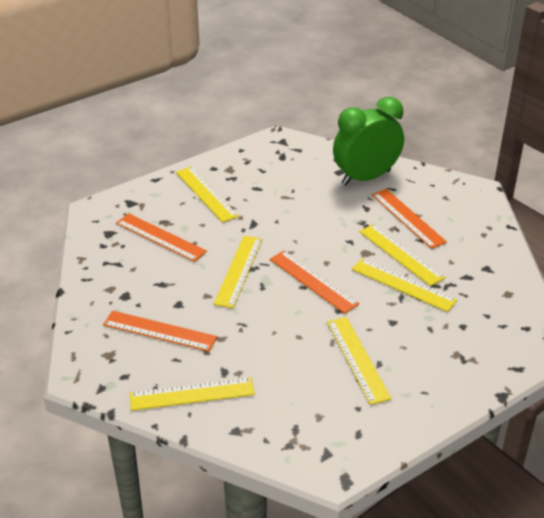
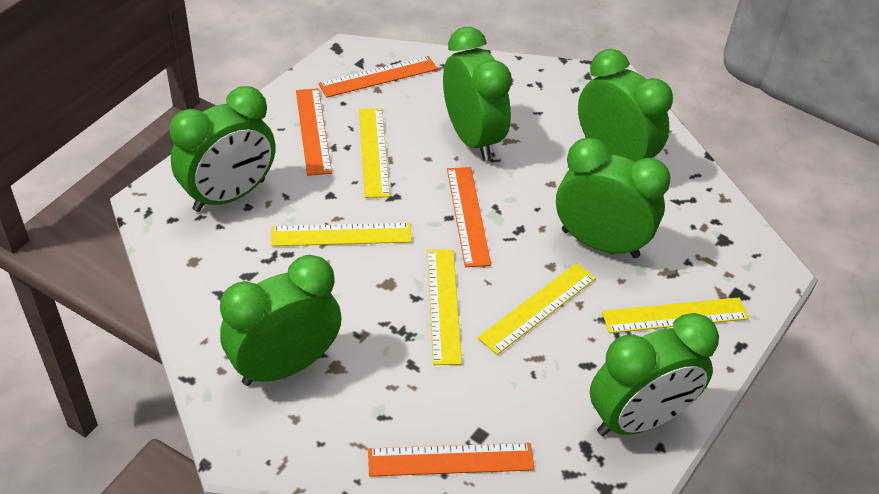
green clock: 1 -> 6
yellow ruler: 6 -> 5

